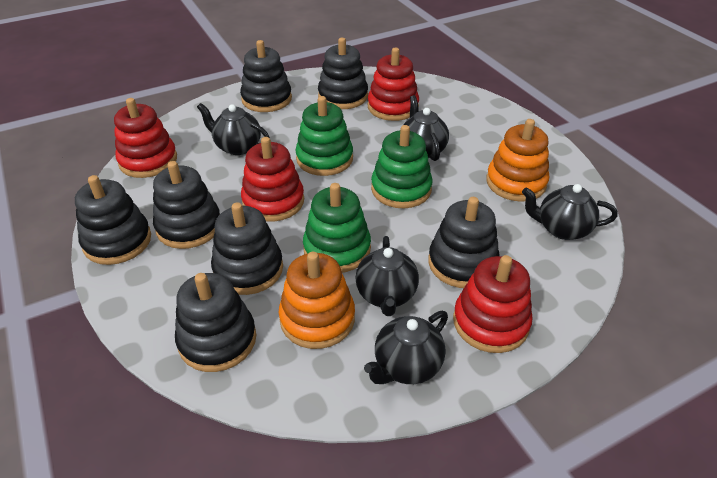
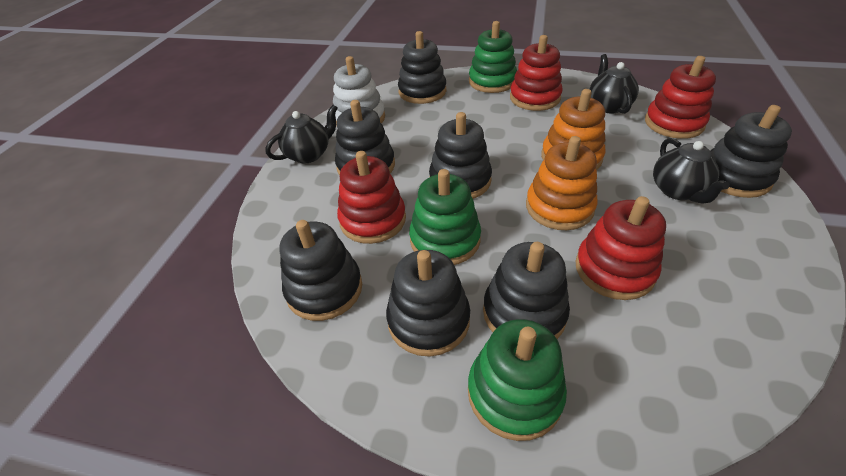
black teapot: 5 -> 3
white stacking toy: 0 -> 1

